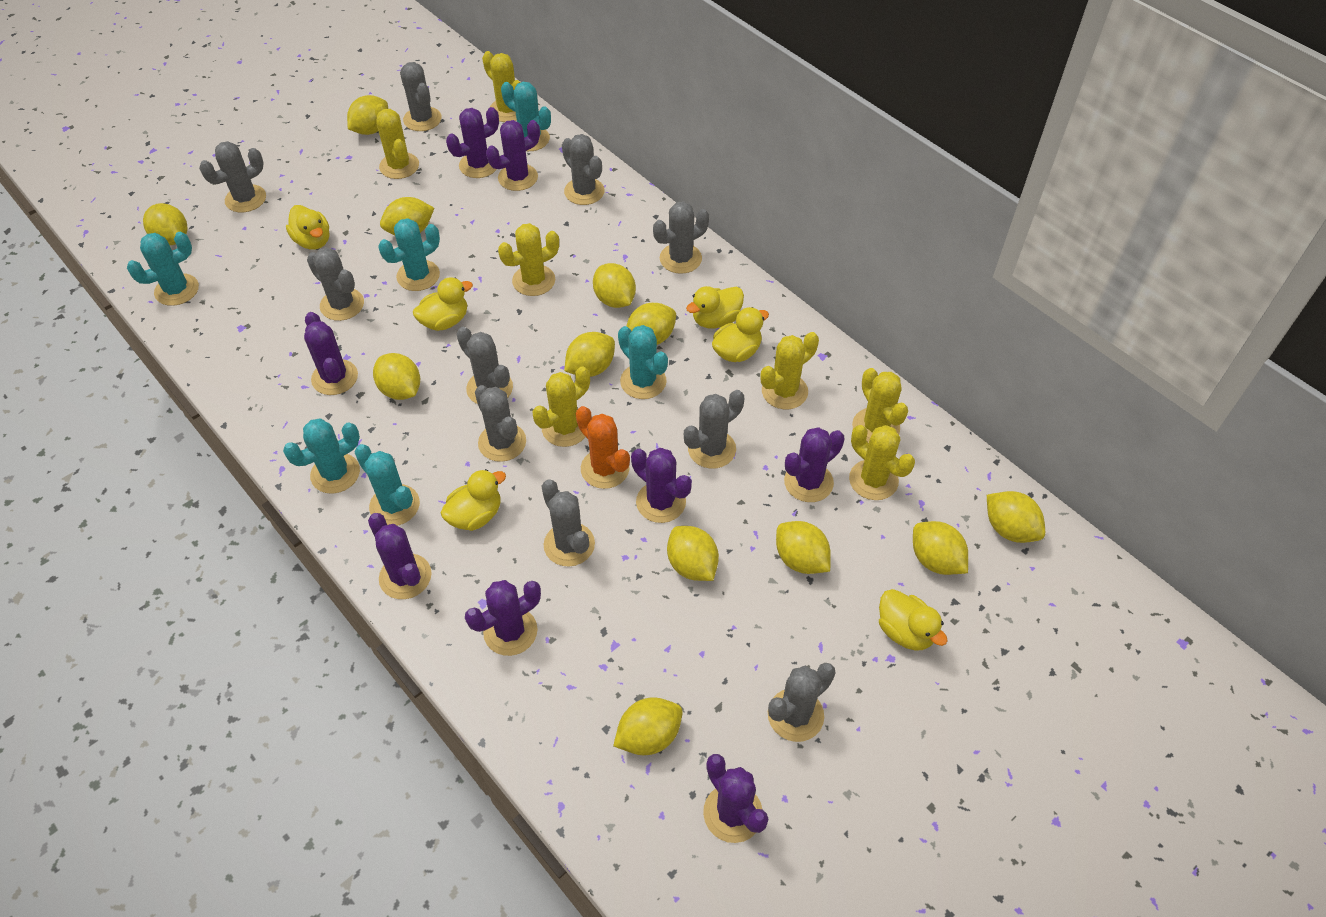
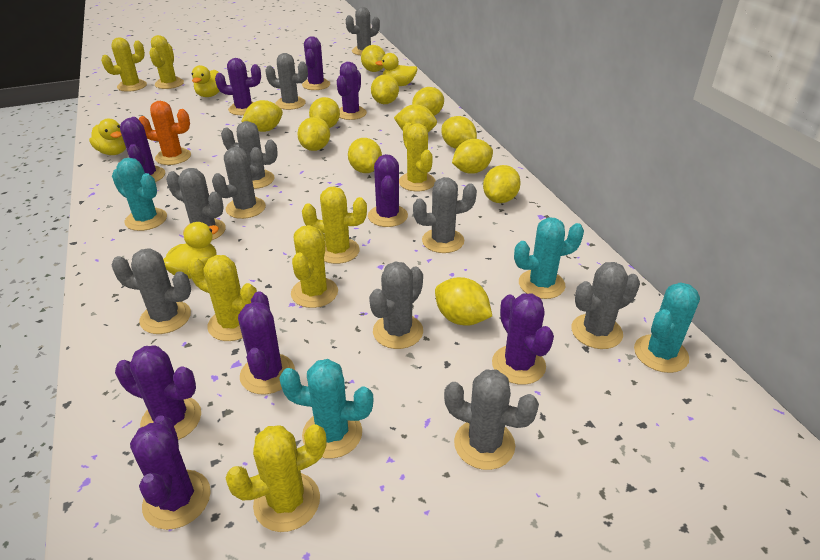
purple cactus: 8 -> 9
turquoise cactus: 6 -> 4
yellow duck: 6 -> 4

